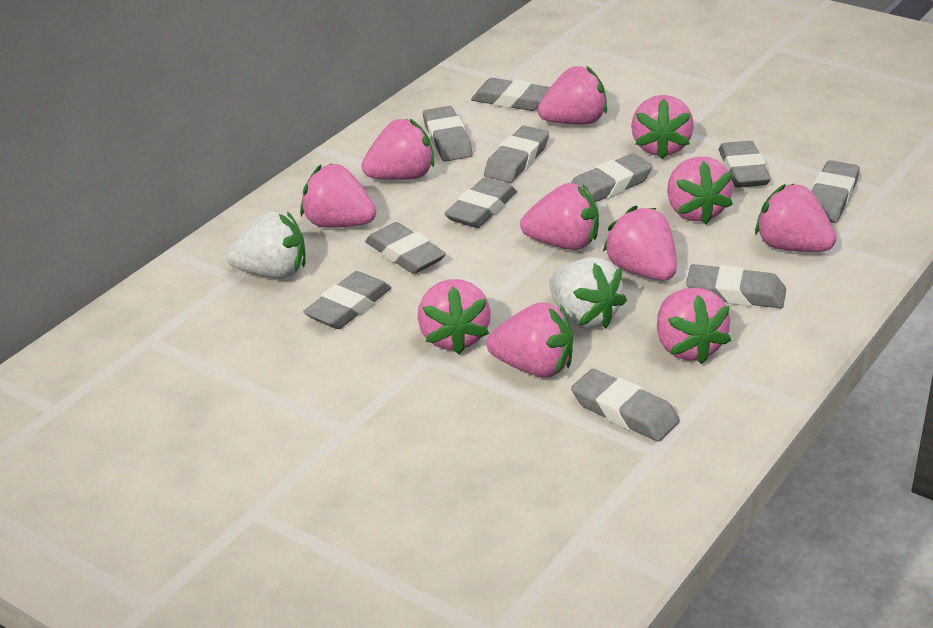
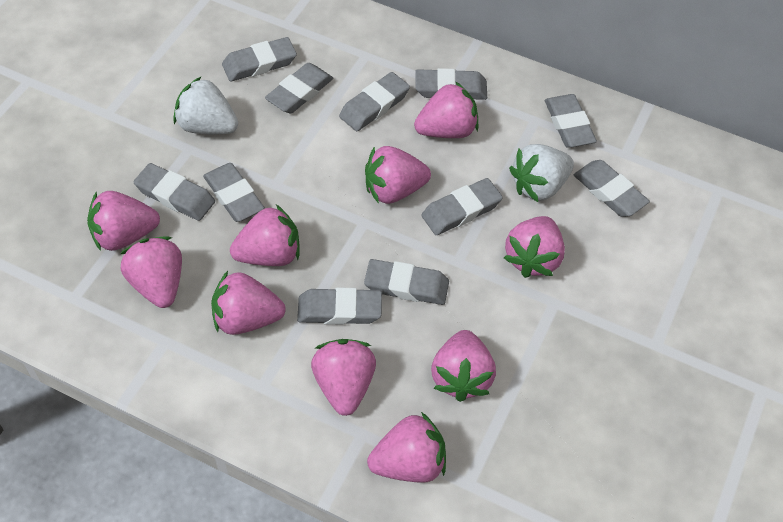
pink strawberry: 11 -> 10

